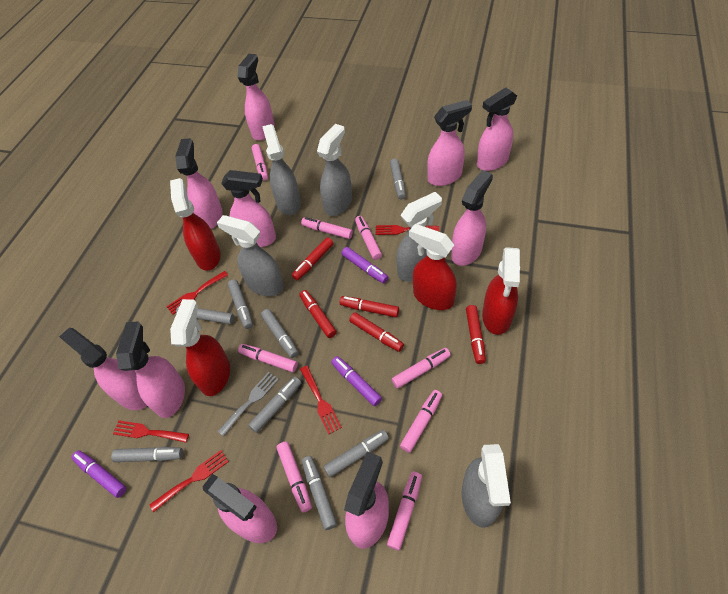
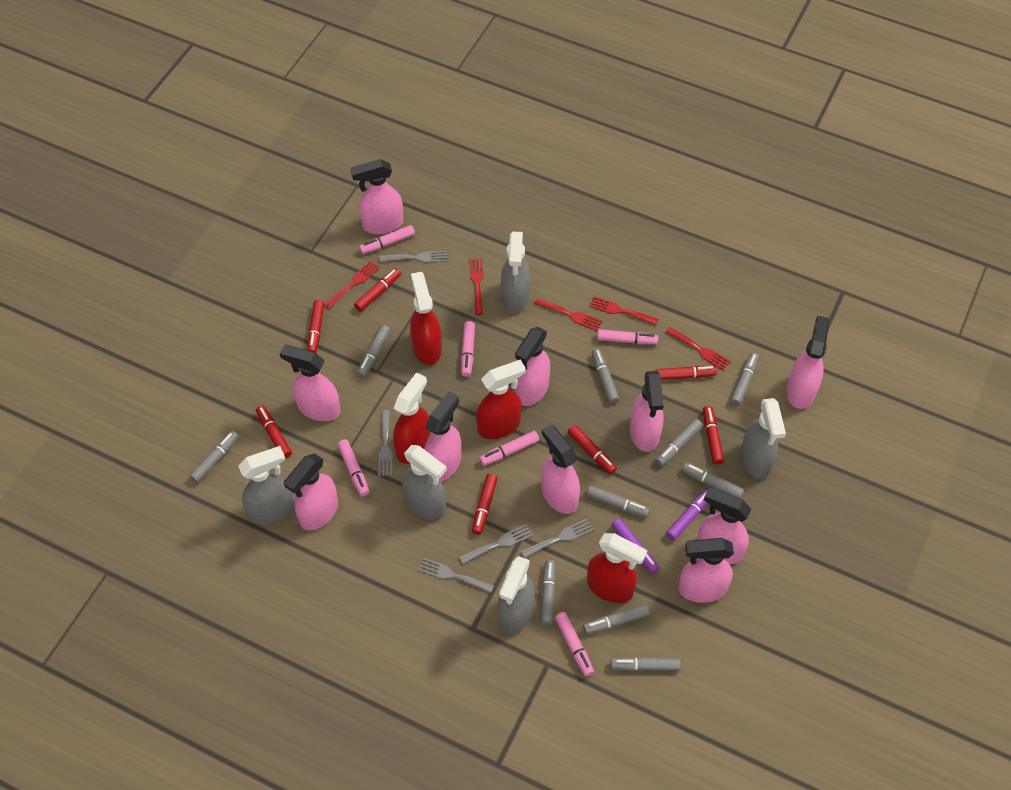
grey fork: 1 -> 5
grey marker: 8 -> 10
pink marker: 8 -> 6
purple marker: 3 -> 2
red marker: 5 -> 7

